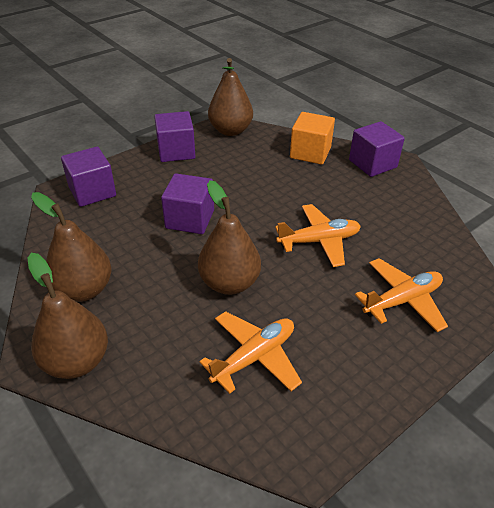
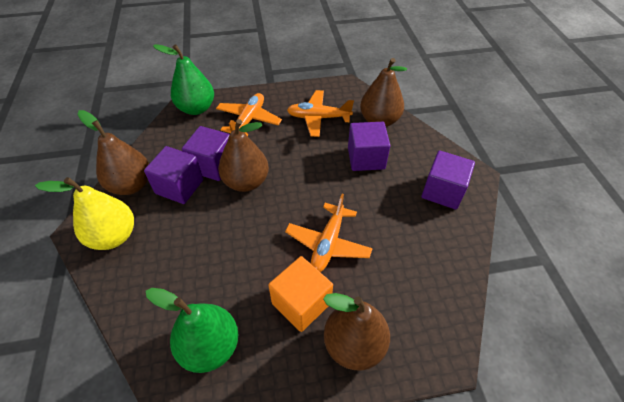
green pear: 0 -> 2
yellow pear: 0 -> 1

